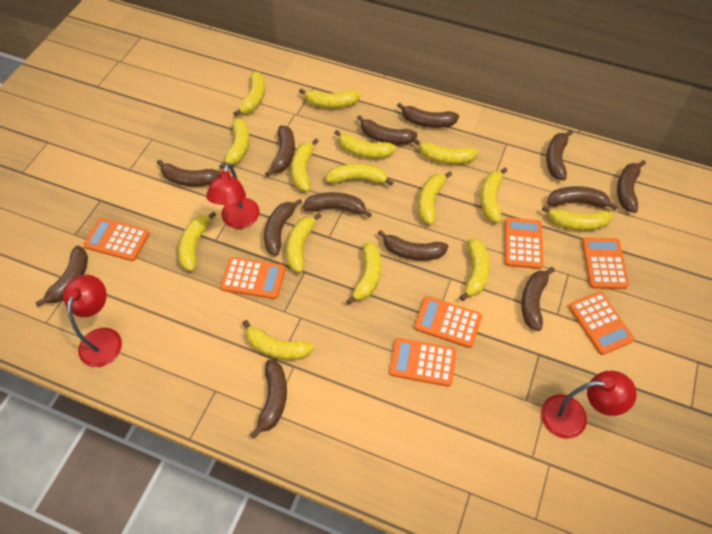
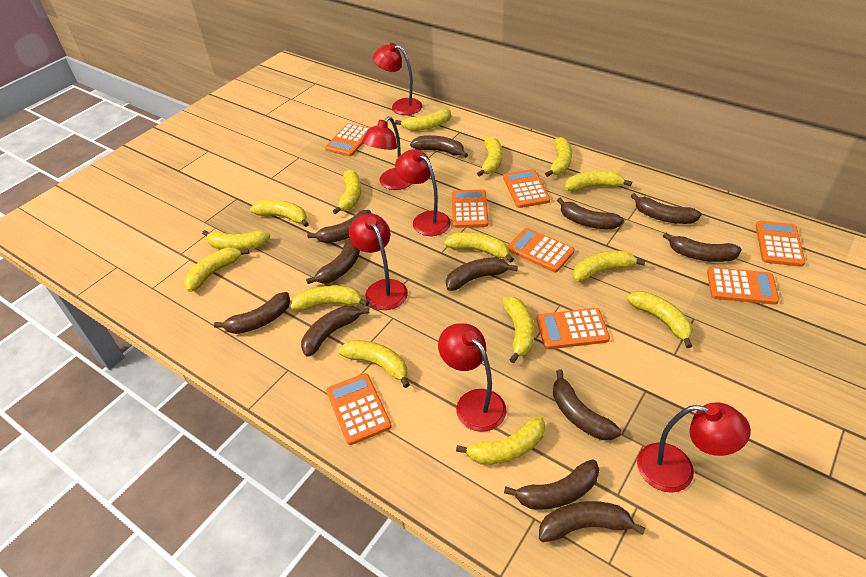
brown banana: 13 -> 12
orange calculator: 7 -> 8
red lamp: 3 -> 6

